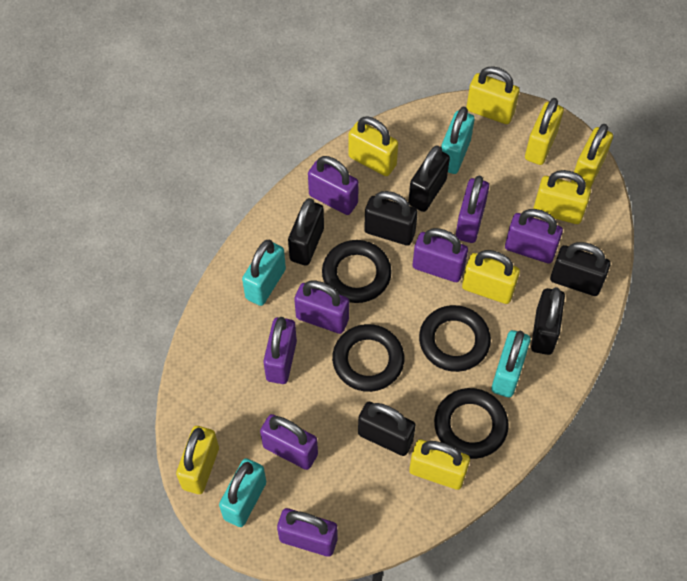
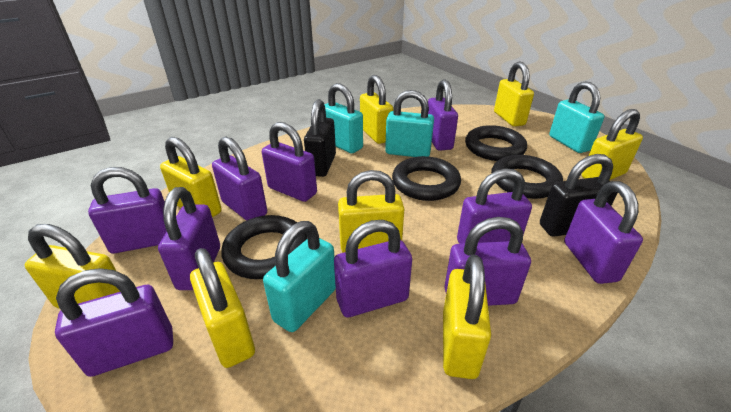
black padlock: 6 -> 2
purple padlock: 8 -> 10

